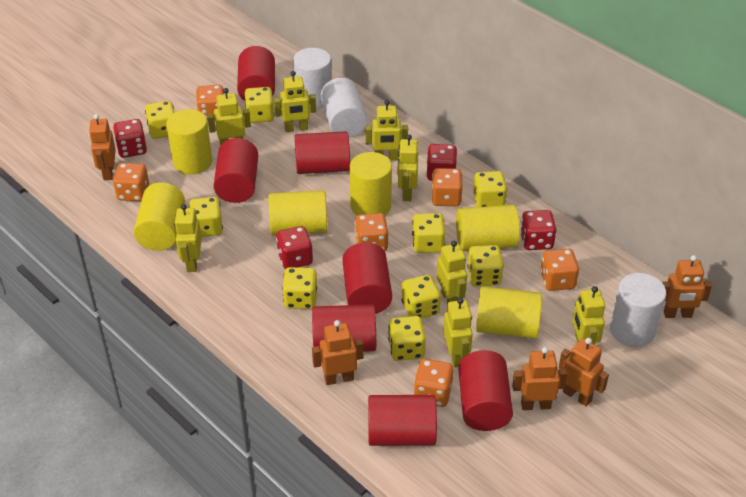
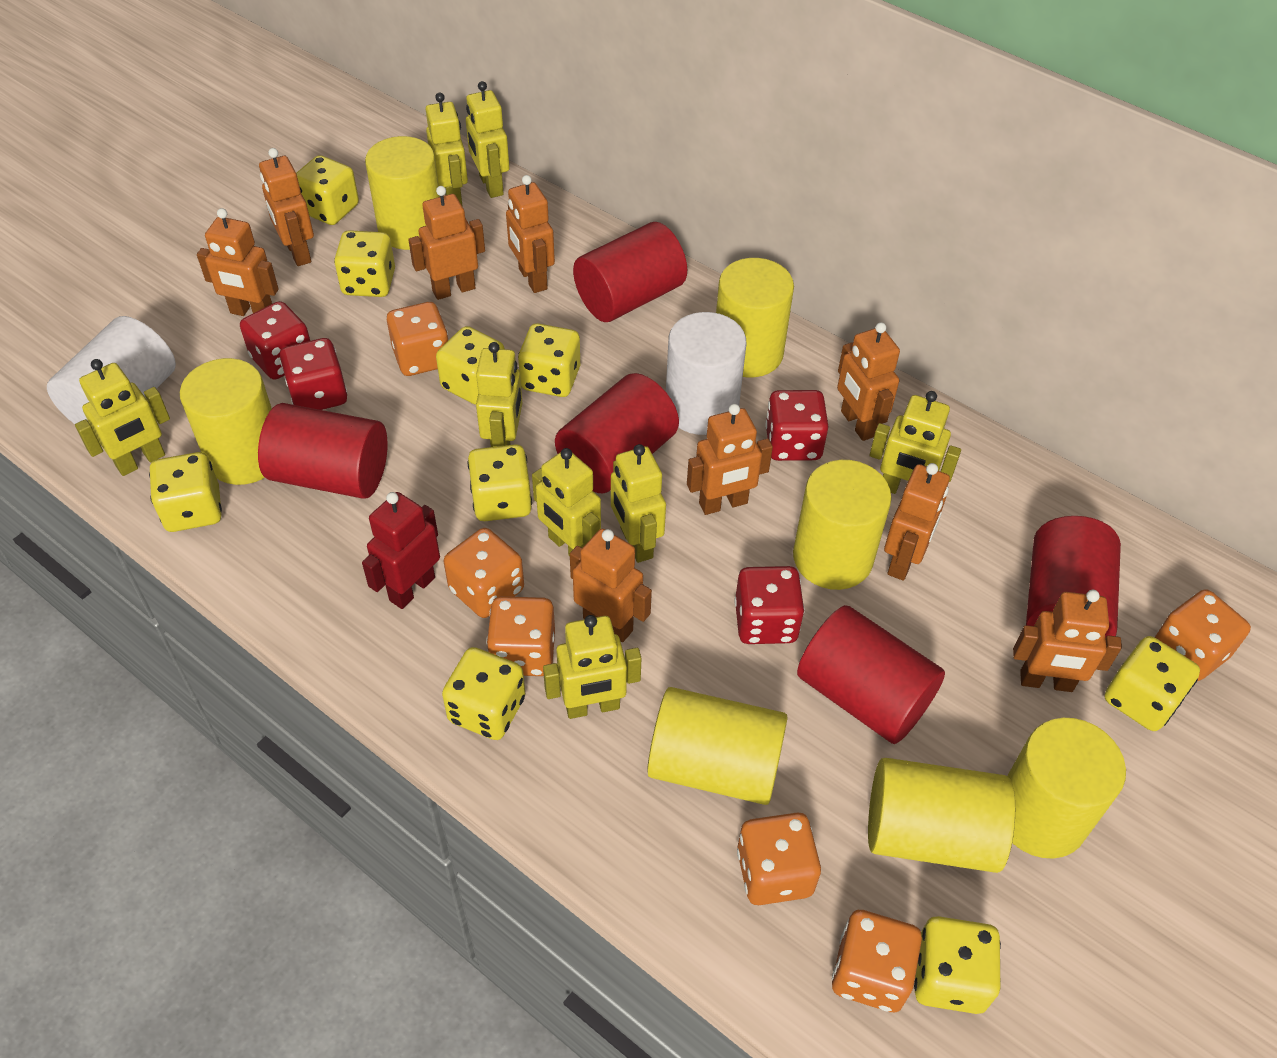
orange robot: 5 -> 9
red cylinder: 7 -> 5
red robot: 0 -> 1
white cylinder: 3 -> 2
yellow cylinder: 6 -> 7

